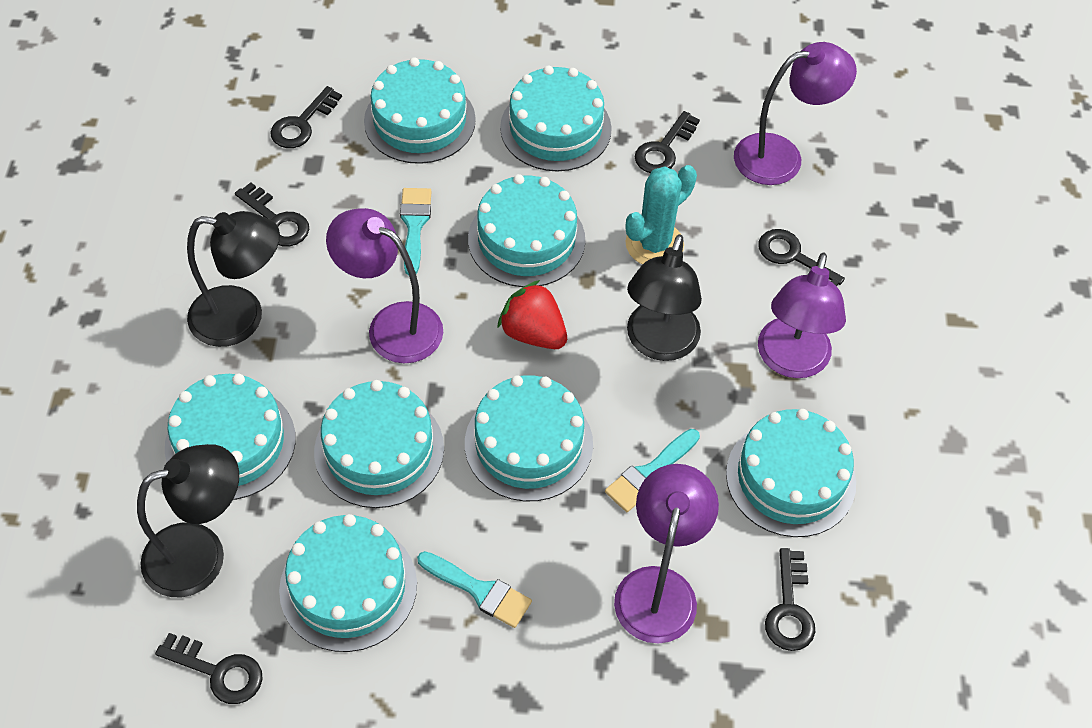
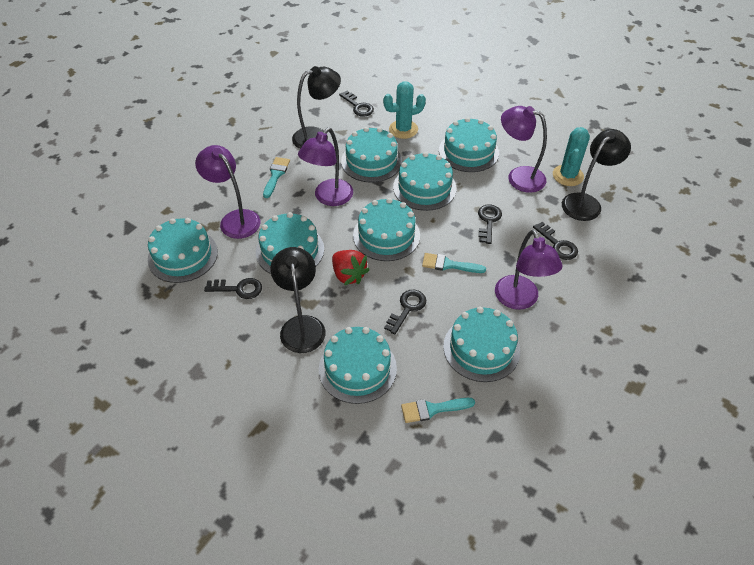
black key: 6 -> 5
turquoise cactus: 1 -> 2

